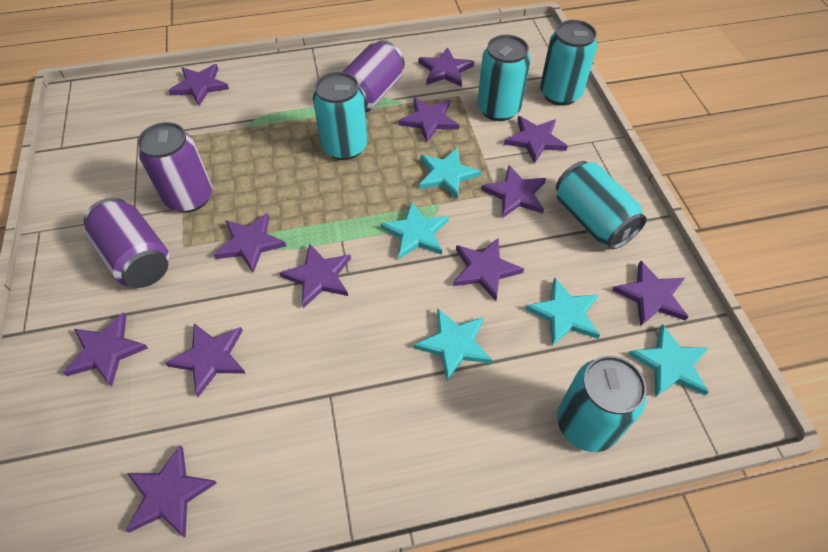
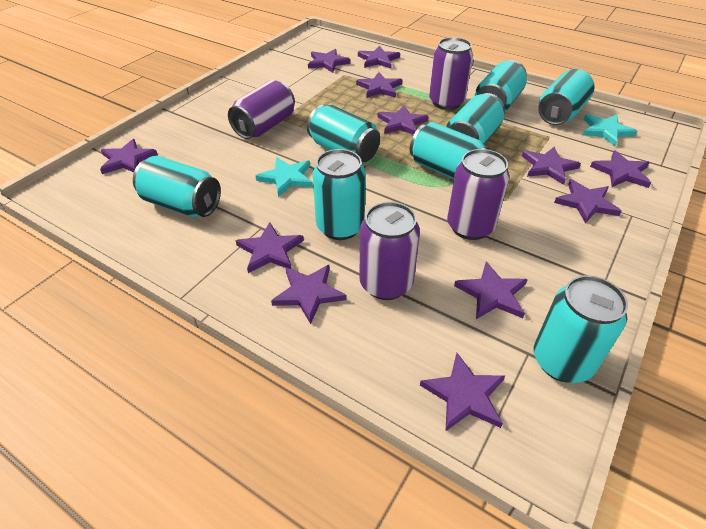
purple can: 3 -> 4
turquoise can: 5 -> 8
turquoise star: 5 -> 2

